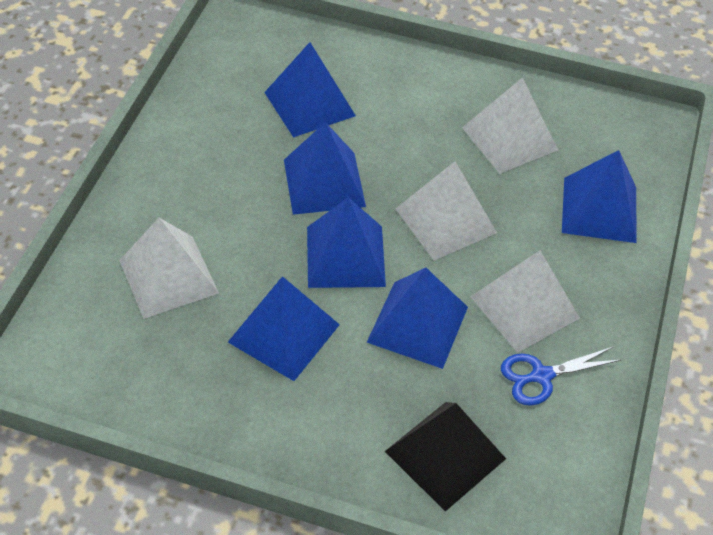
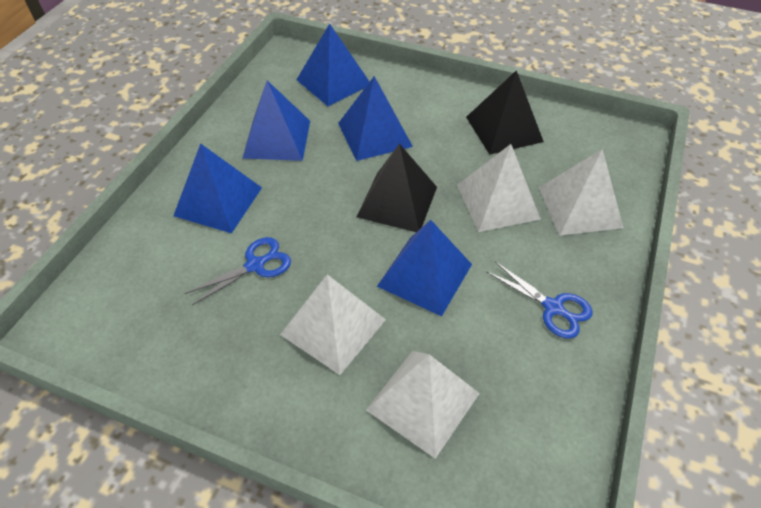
black pyramid: 1 -> 2
blue pyramid: 6 -> 5
blue scissors: 1 -> 2

